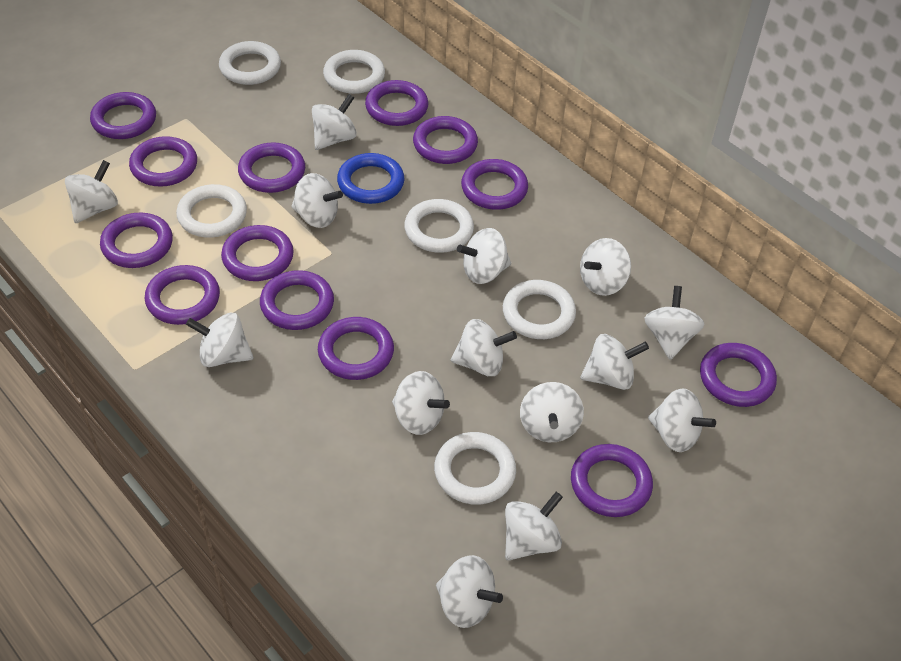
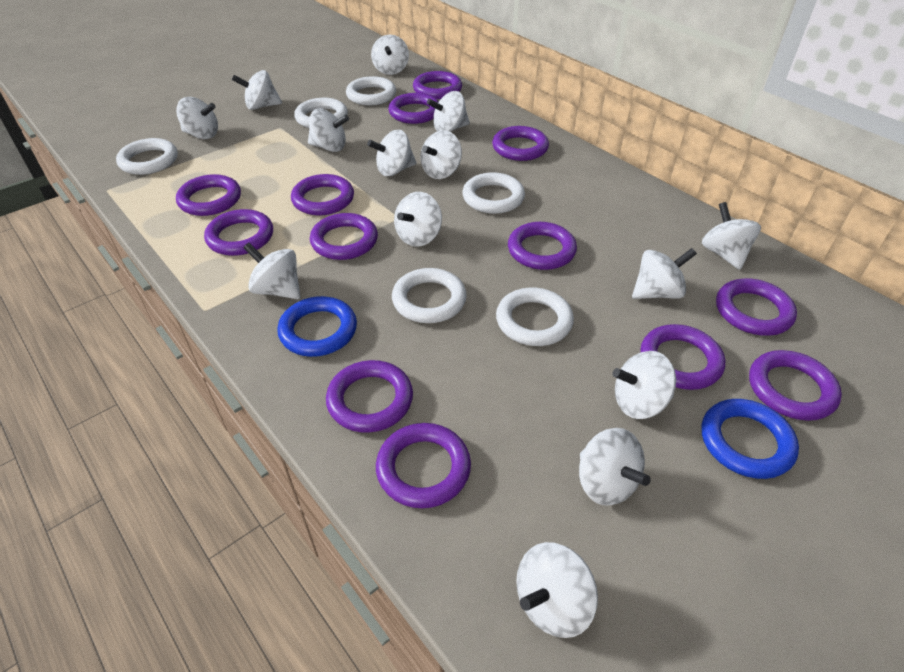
blue ring: 1 -> 2

